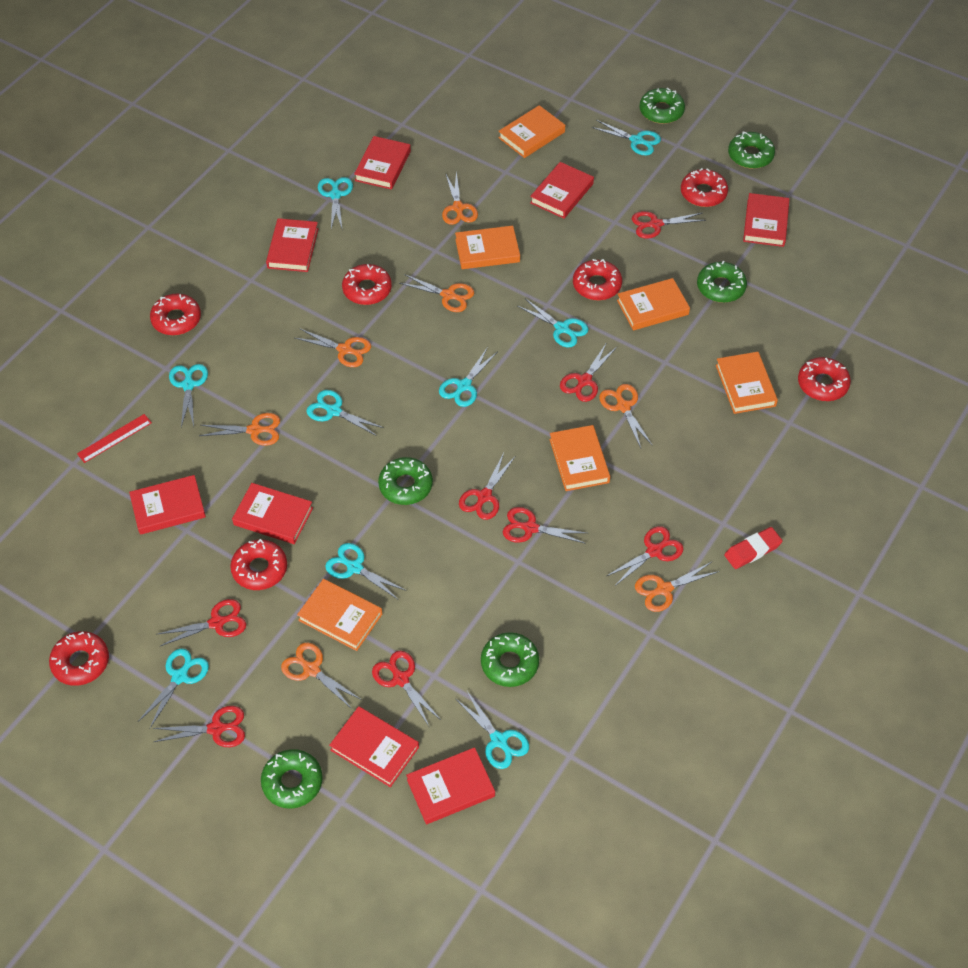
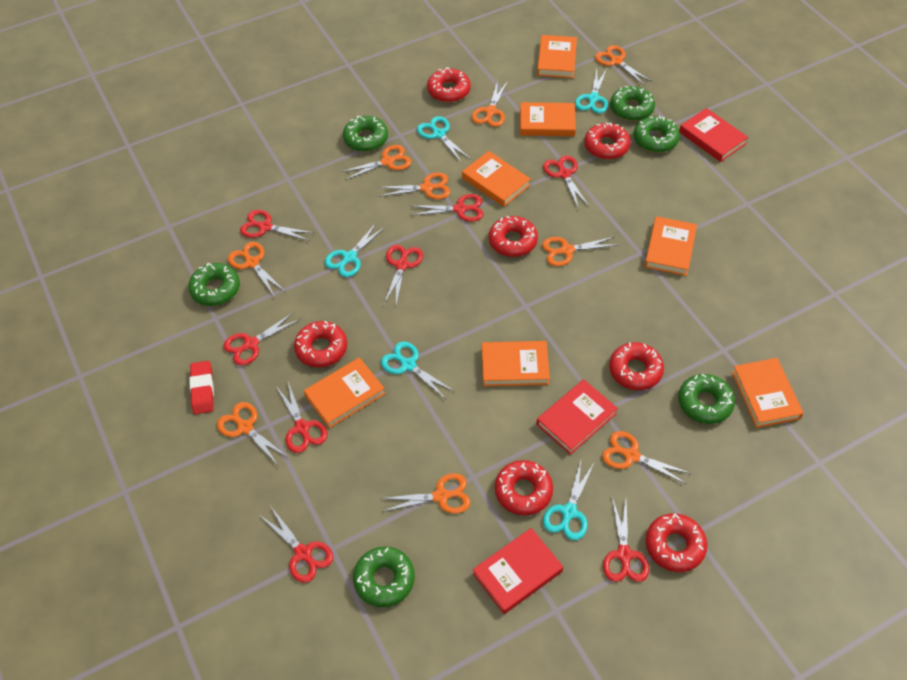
orange book: 6 -> 7
orange scissors: 7 -> 9
red book: 8 -> 3
red ruler: 1 -> 0
turquoise scissors: 9 -> 5

